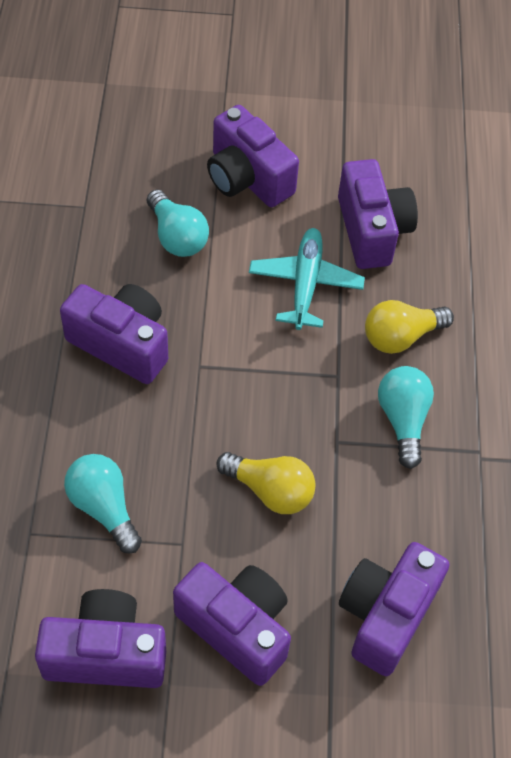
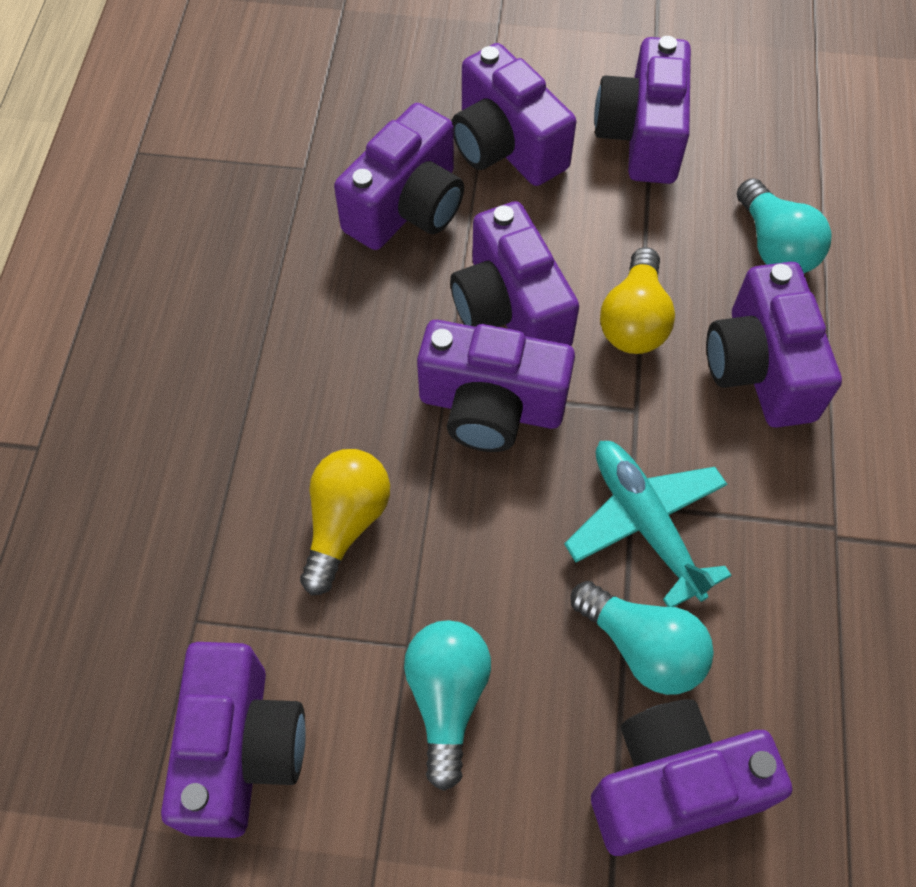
purple camera: 6 -> 8

